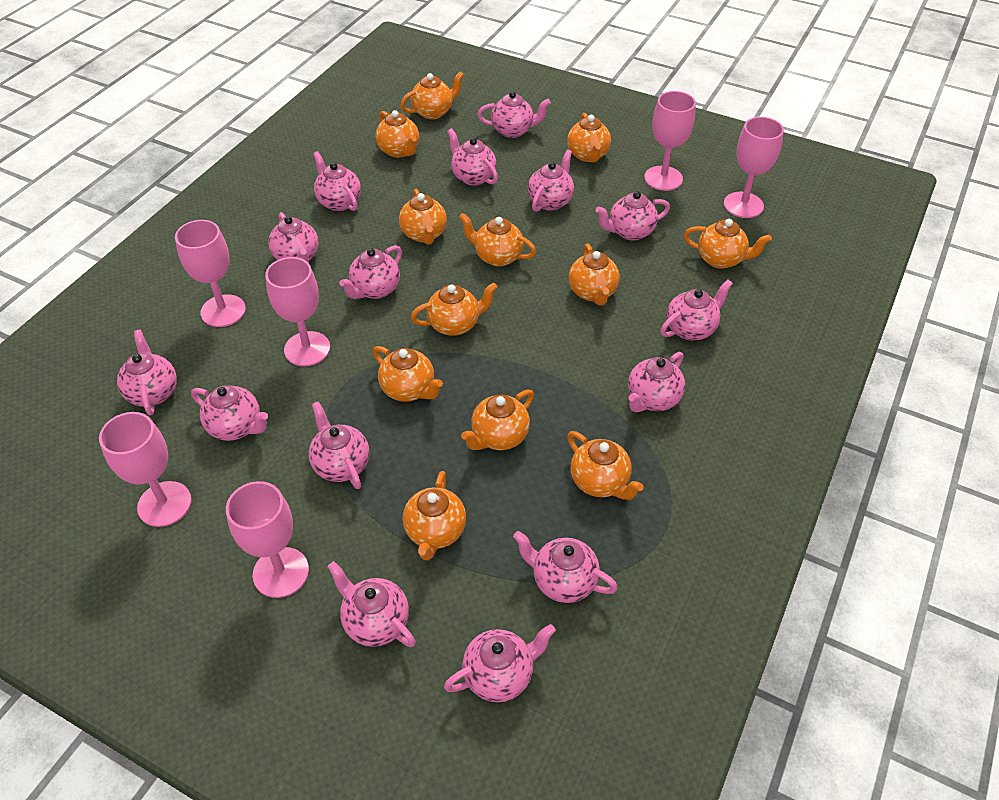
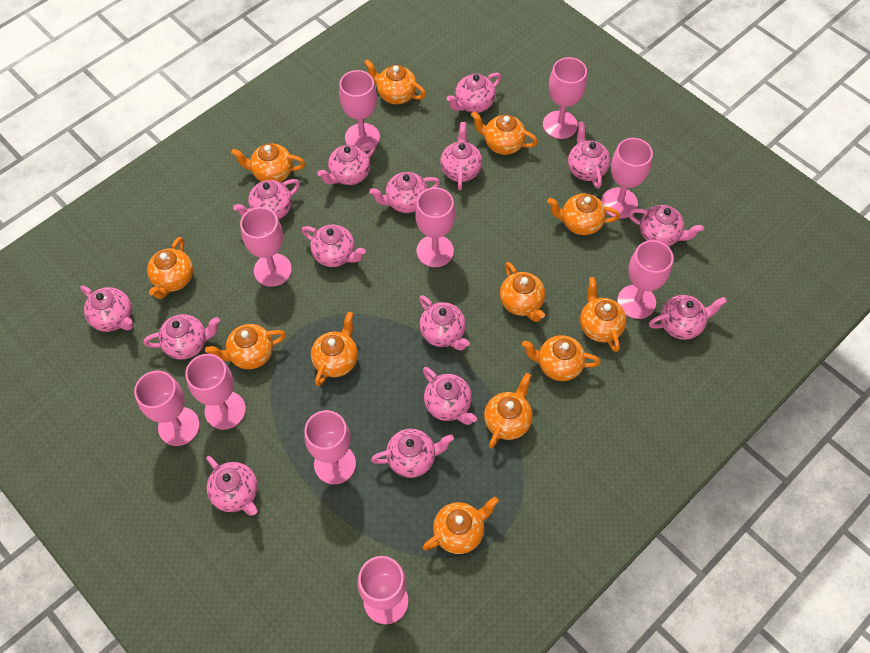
pink goblet: 6 -> 10

